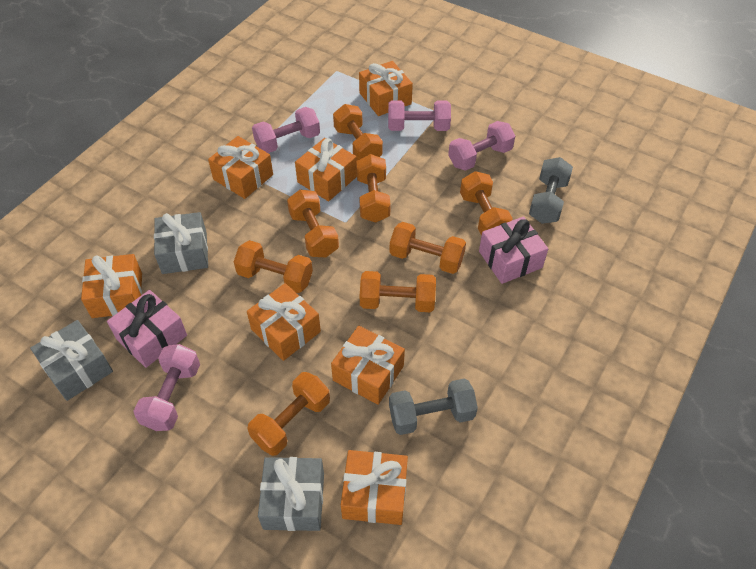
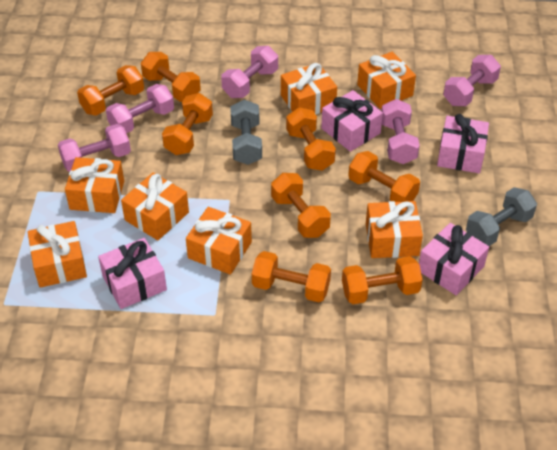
grey gift: 3 -> 0
pink dumbbell: 4 -> 5
pink gift: 2 -> 4

